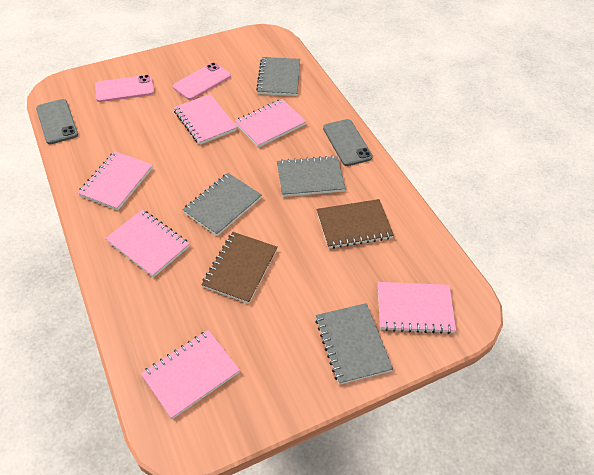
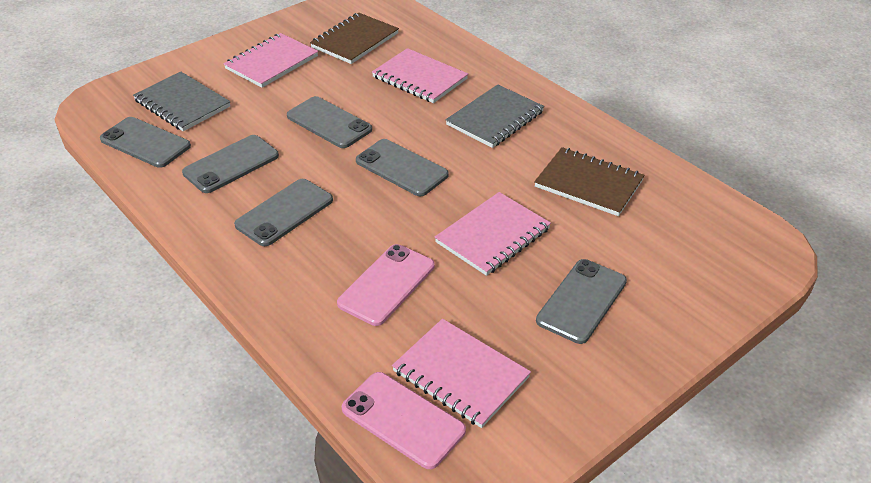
grey notebook: 4 -> 2
grey phone: 2 -> 6
pink notebook: 6 -> 4

